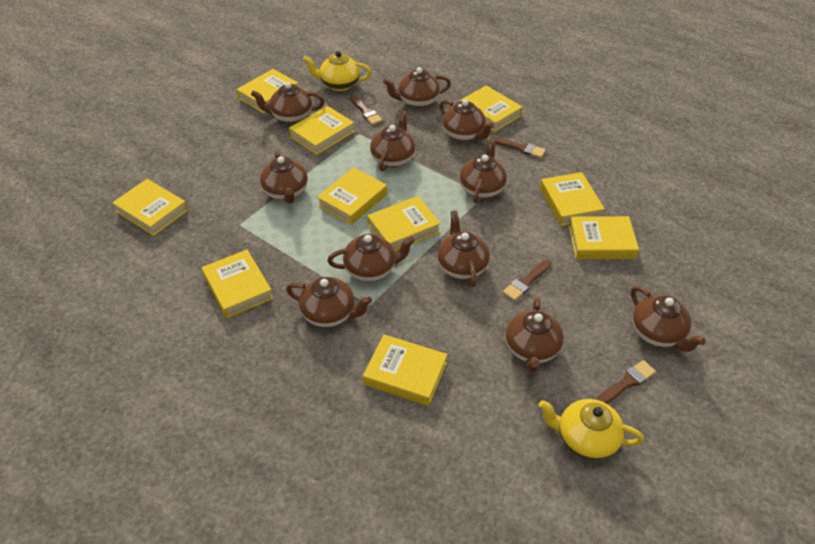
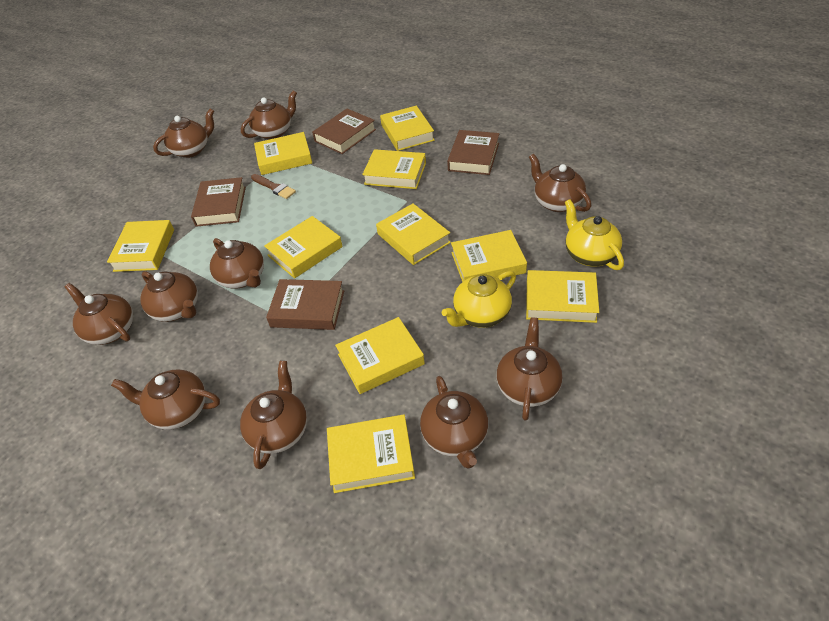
brown book: 0 -> 4
brown brush: 4 -> 1
brown teapot: 11 -> 10

